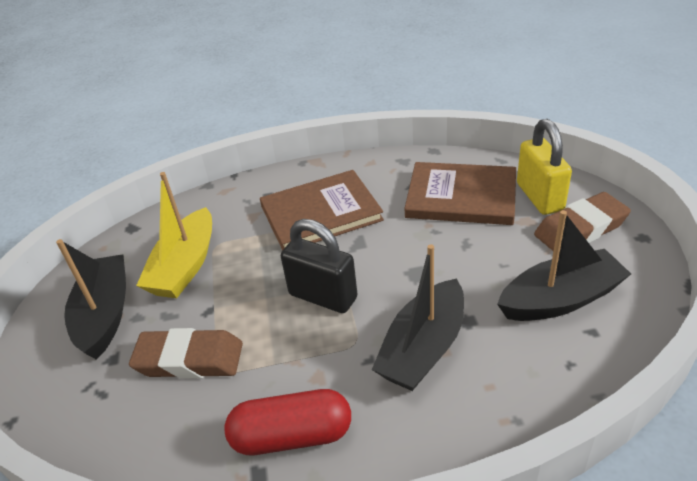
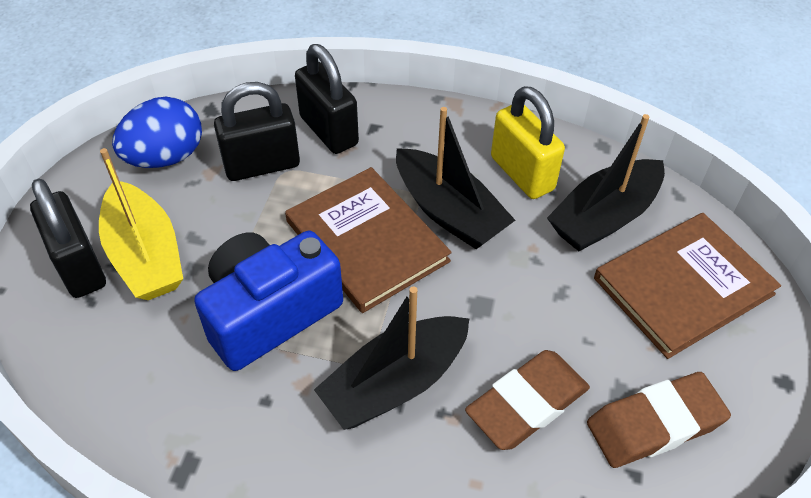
black padlock: 1 -> 3
blue camera: 0 -> 1
blue egg: 0 -> 1
red capsule: 1 -> 0

